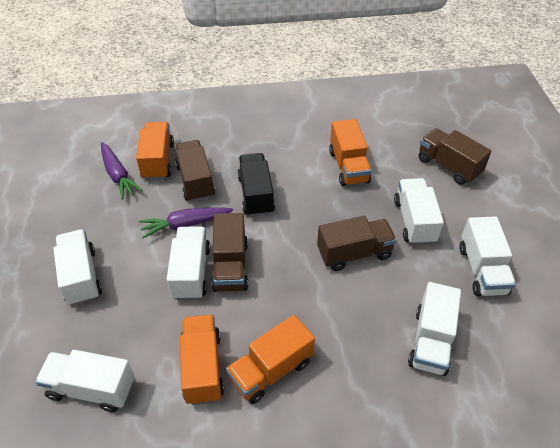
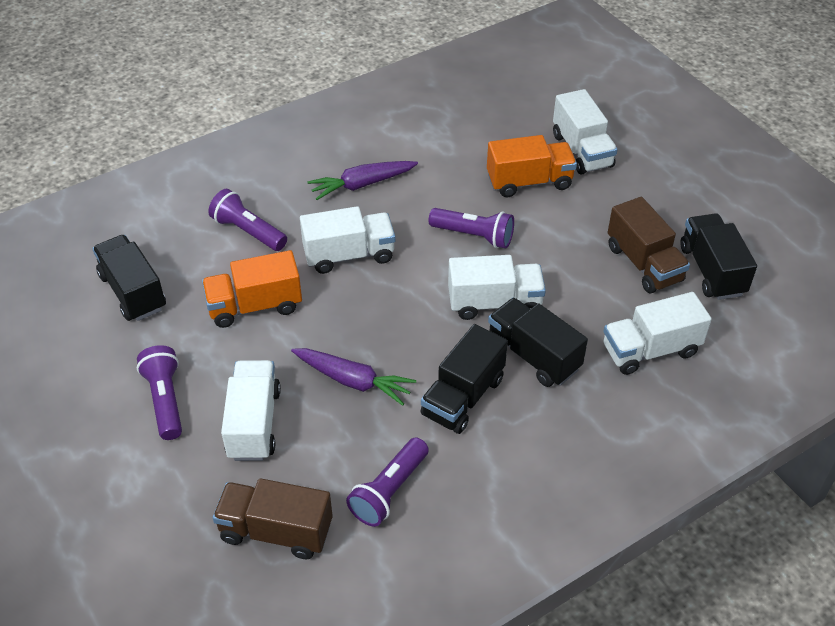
black truck: 1 -> 4
brown truck: 4 -> 2
orange truck: 4 -> 2
purple flashlight: 0 -> 4
white truck: 6 -> 5

